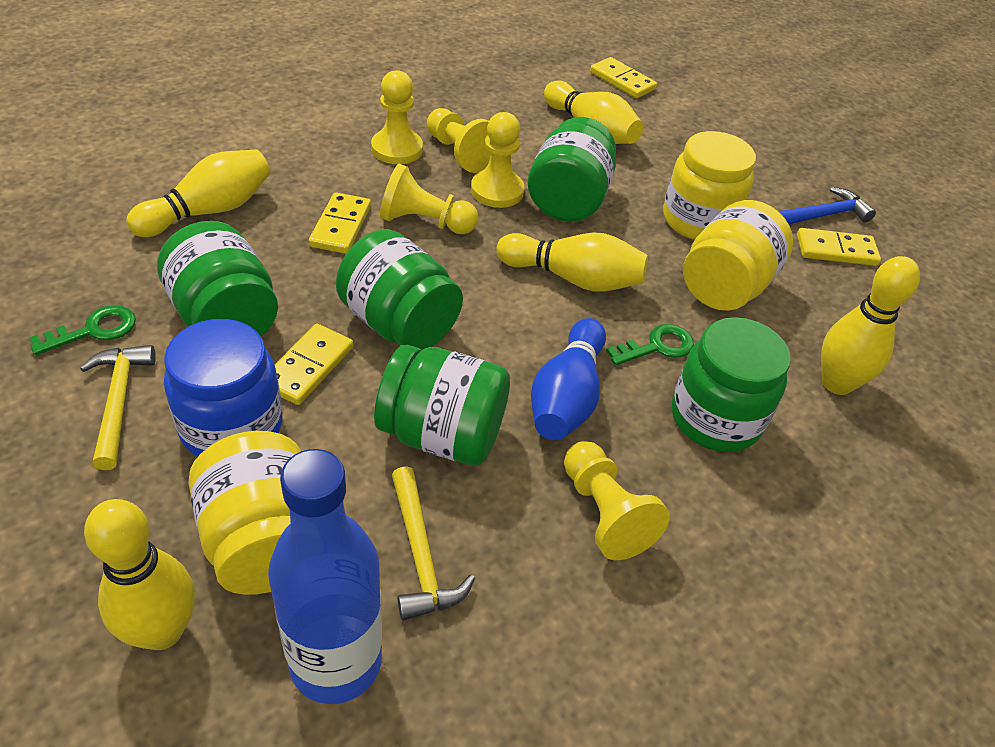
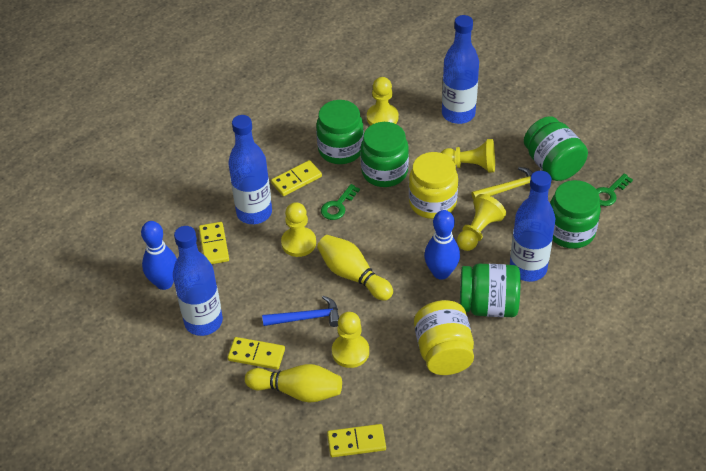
blue bottle: 1 -> 4
blue bowling pin: 1 -> 2
blue jar: 1 -> 0
yellow bowling pin: 5 -> 2
yellow hammer: 2 -> 1
yellow jar: 3 -> 2

